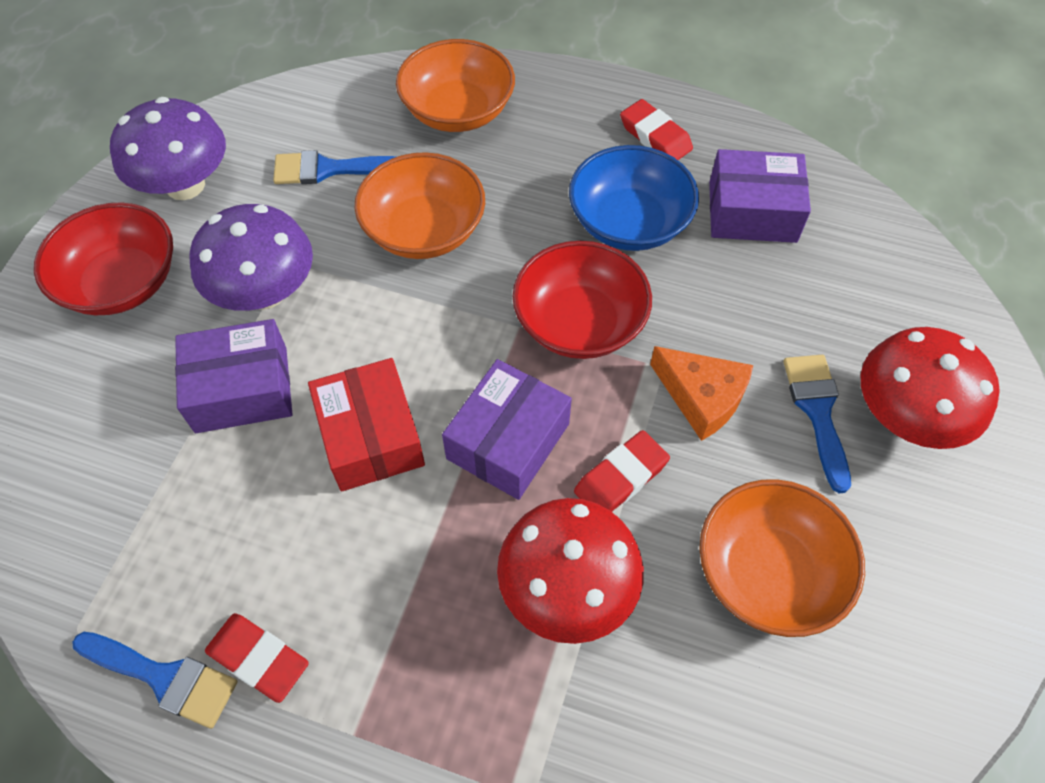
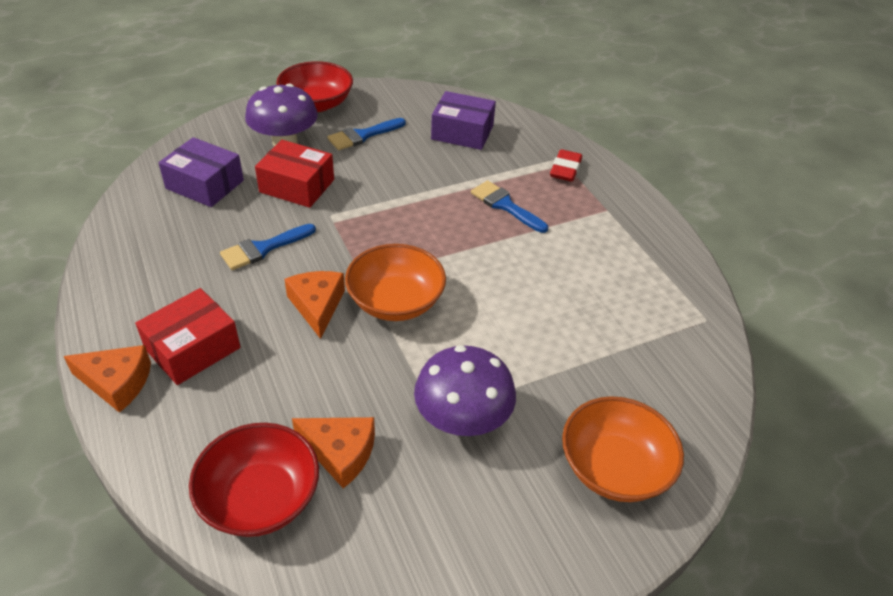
blue bowl: 1 -> 0
orange bowl: 3 -> 2
orange cheese: 1 -> 3
purple box: 3 -> 2
red box: 1 -> 2
red eraser: 3 -> 1
red mushroom: 2 -> 0

